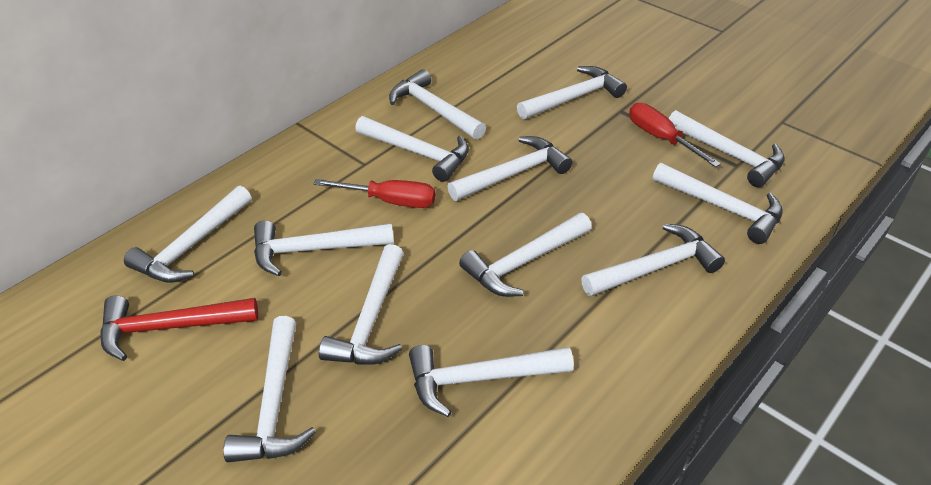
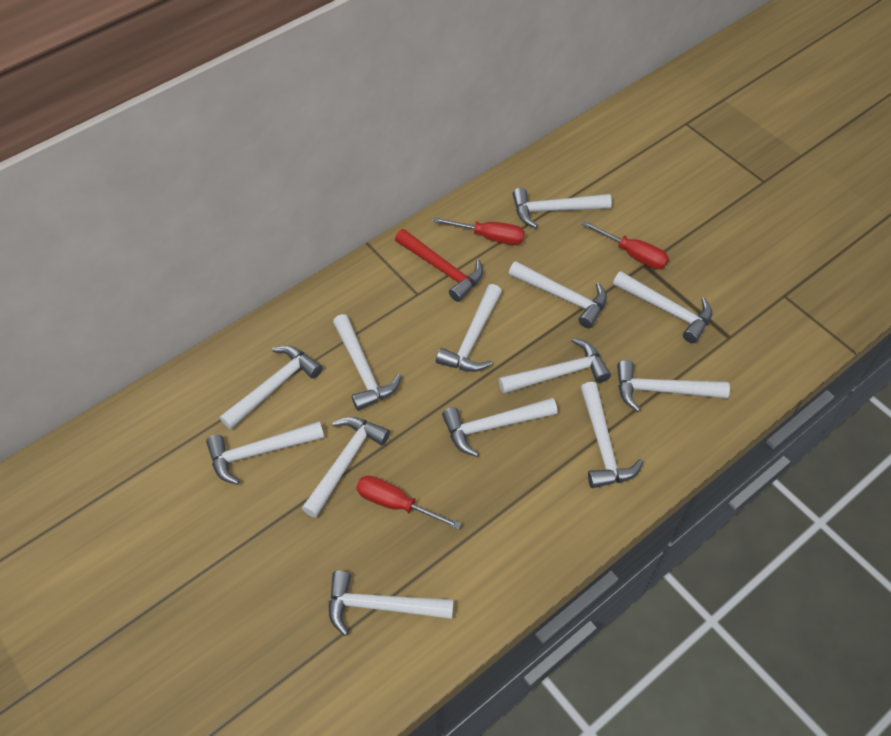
red screwdriver: 2 -> 3

